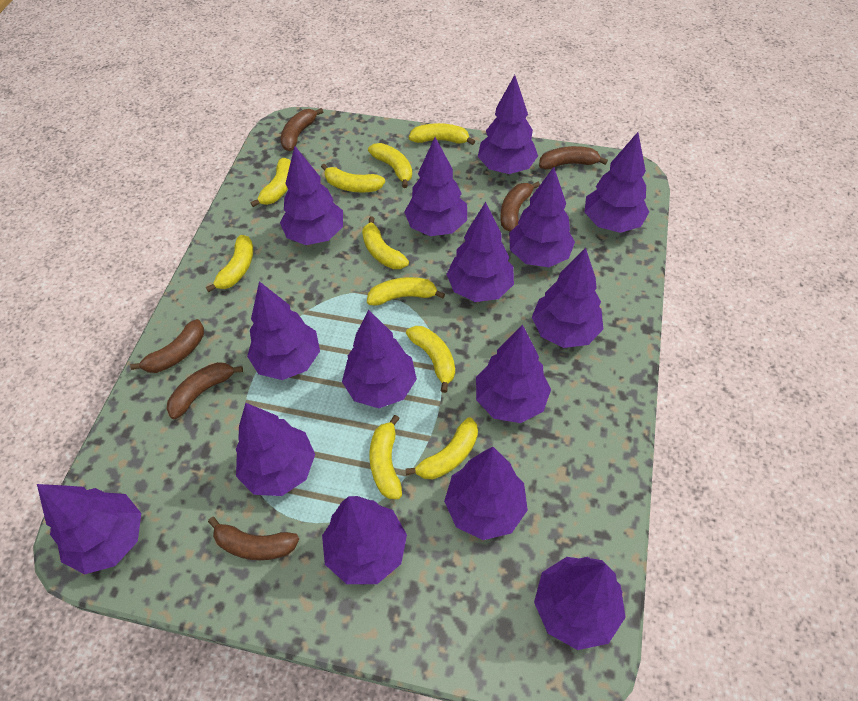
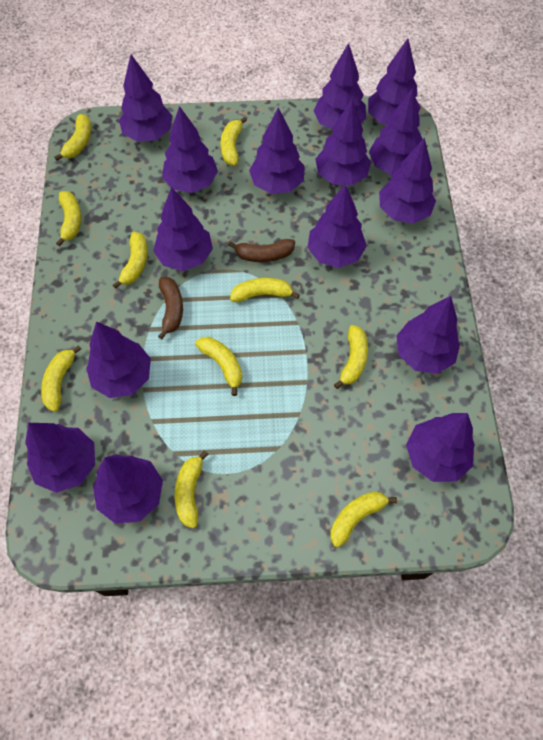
brown banana: 6 -> 2

